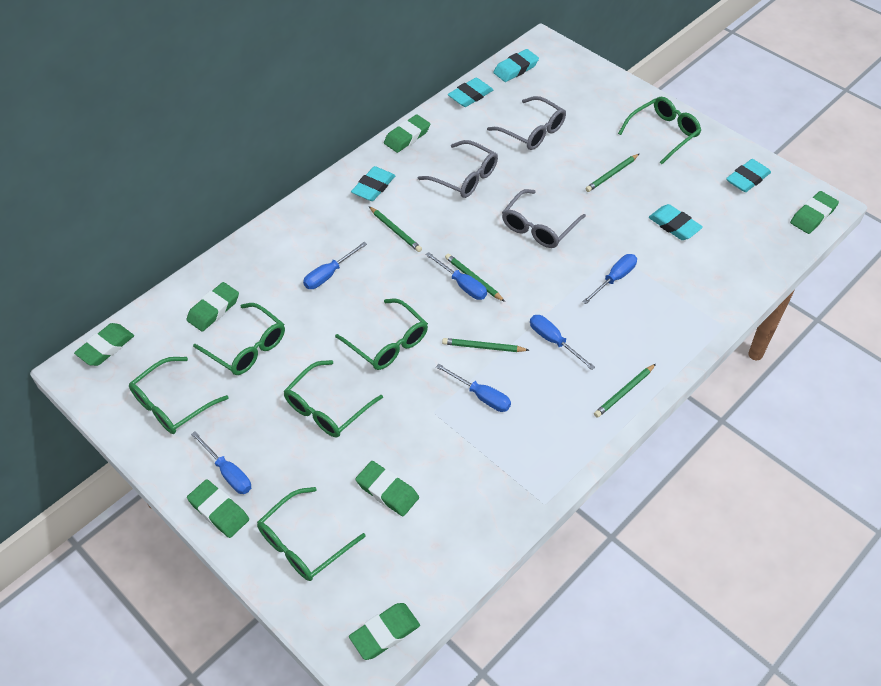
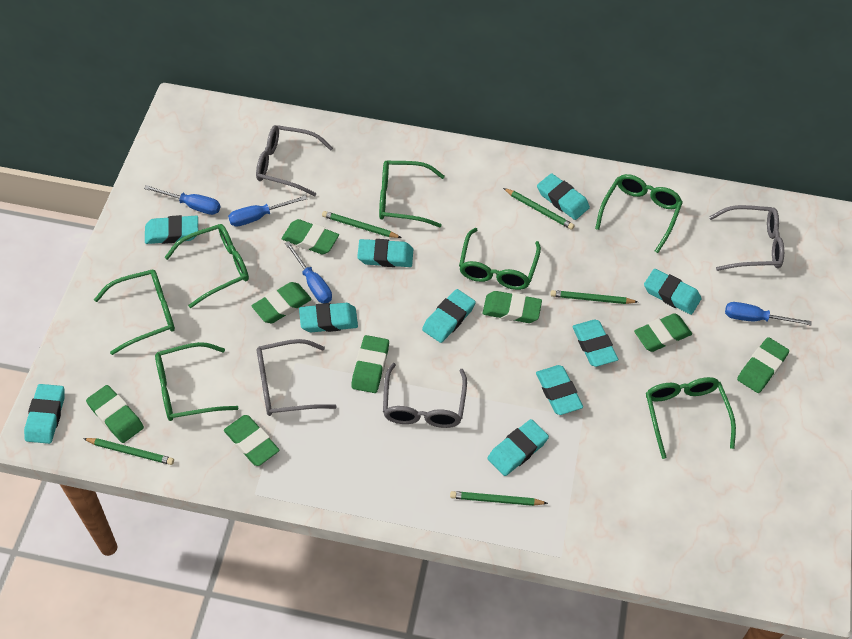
blue screwdriver: 6 -> 4
green eraser: 7 -> 8
green glasses: 6 -> 7
grey glasses: 3 -> 4
turquoise eraser: 5 -> 10

